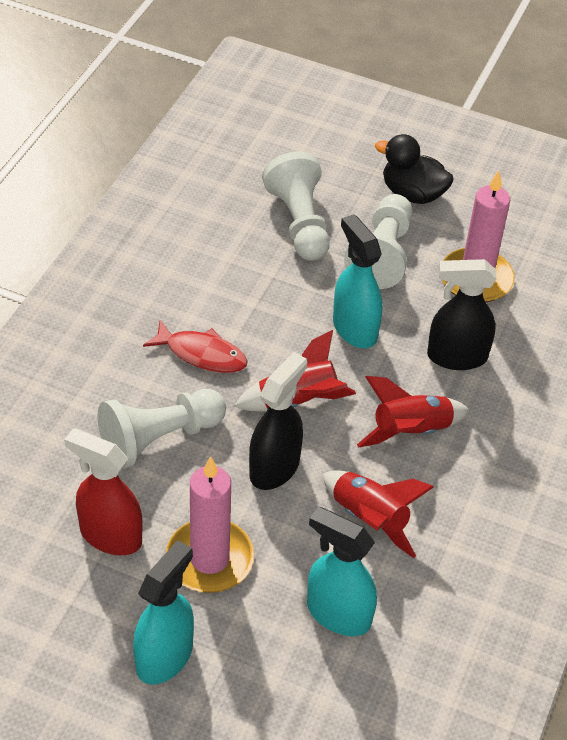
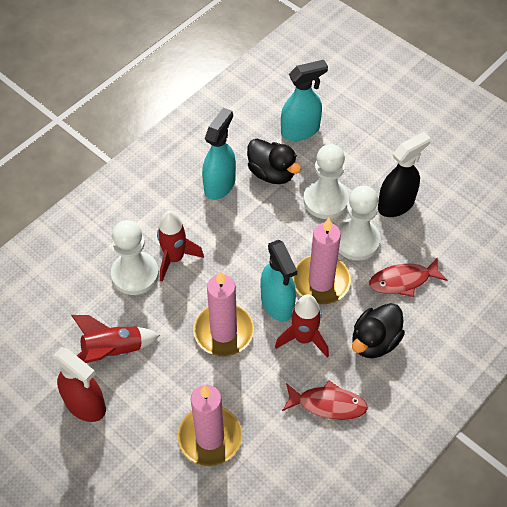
black duck: 1 -> 2
black spray bottle: 2 -> 1
pink candle: 2 -> 3
red fish: 1 -> 2

